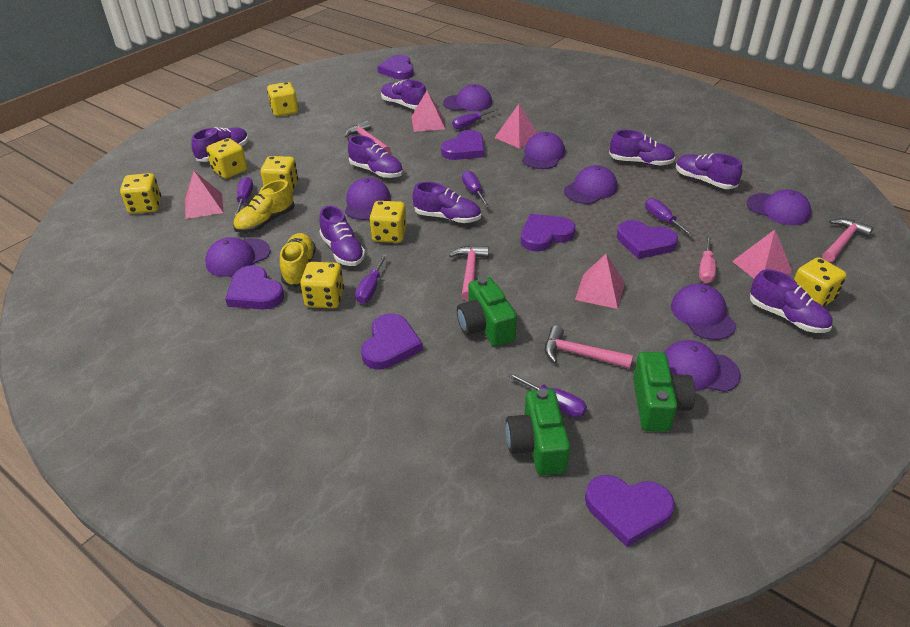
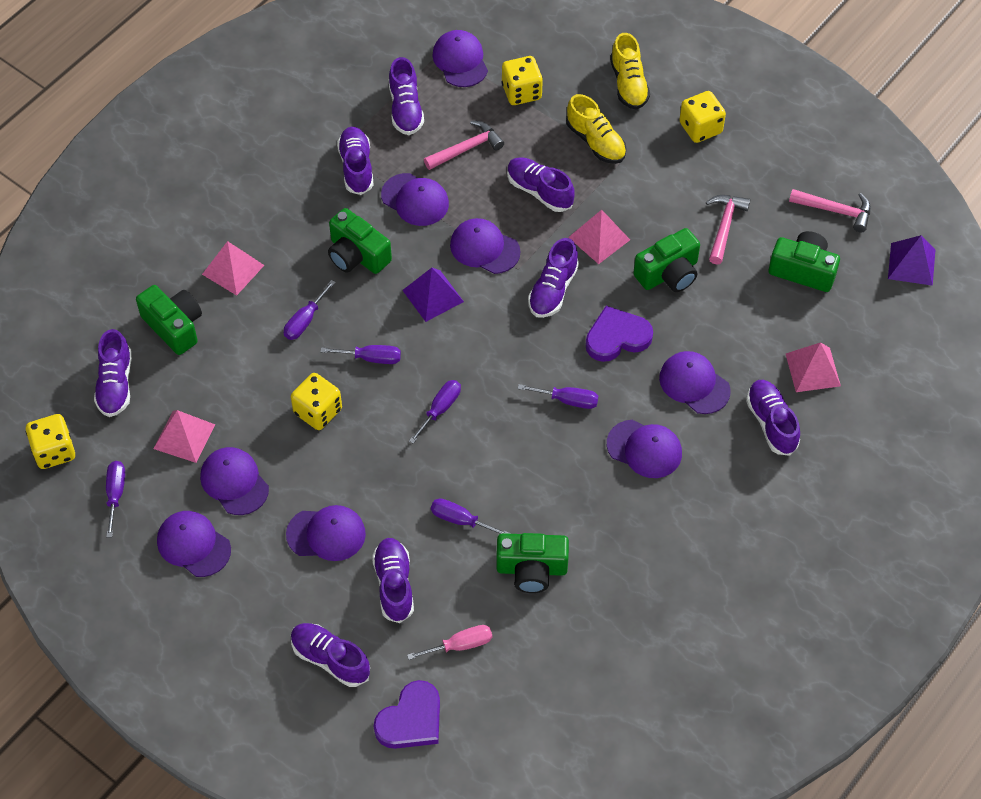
green camera: 3 -> 5
pink hammer: 4 -> 3
pink pyramid: 5 -> 4
purple heart: 7 -> 2
purple pyramid: 0 -> 2
yellow dice: 7 -> 4

